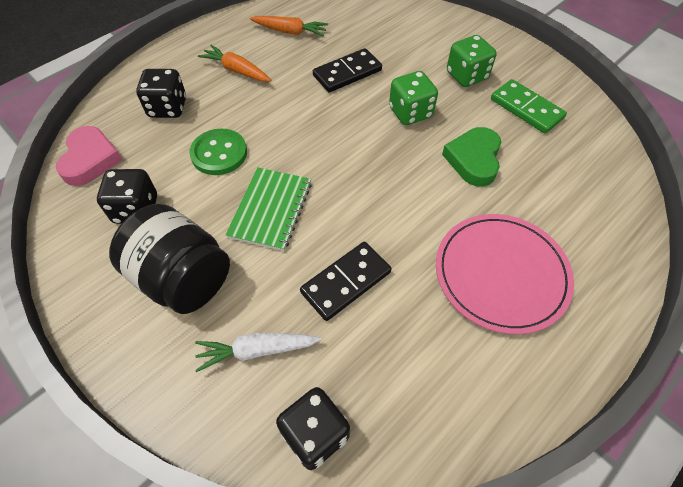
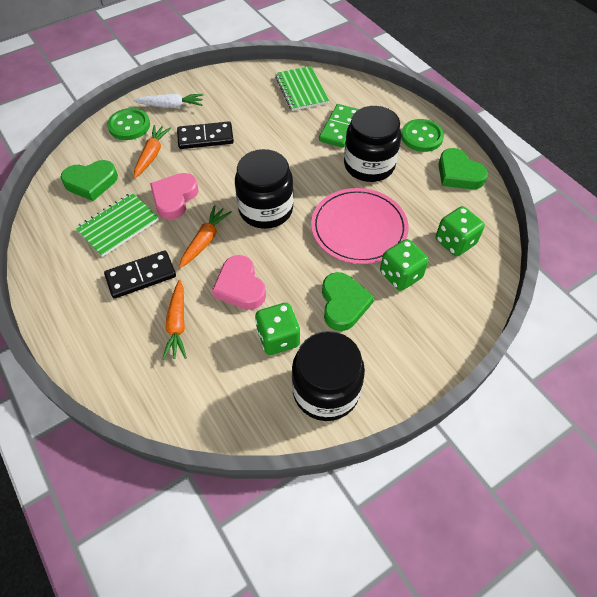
black dice: 3 -> 0
black jar: 1 -> 3
green button: 1 -> 2
green dice: 2 -> 3
green heart: 1 -> 3
green notebook: 1 -> 2
orange carrot: 2 -> 3
pink heart: 1 -> 2

